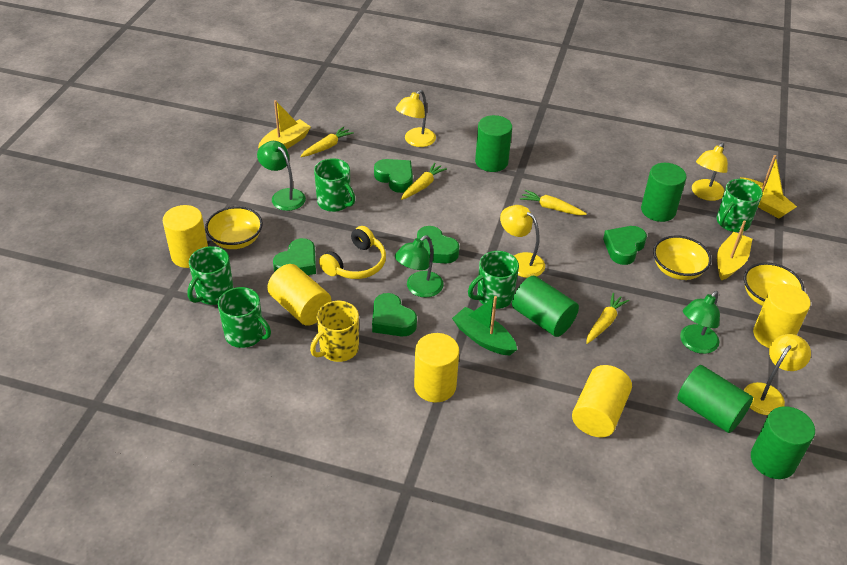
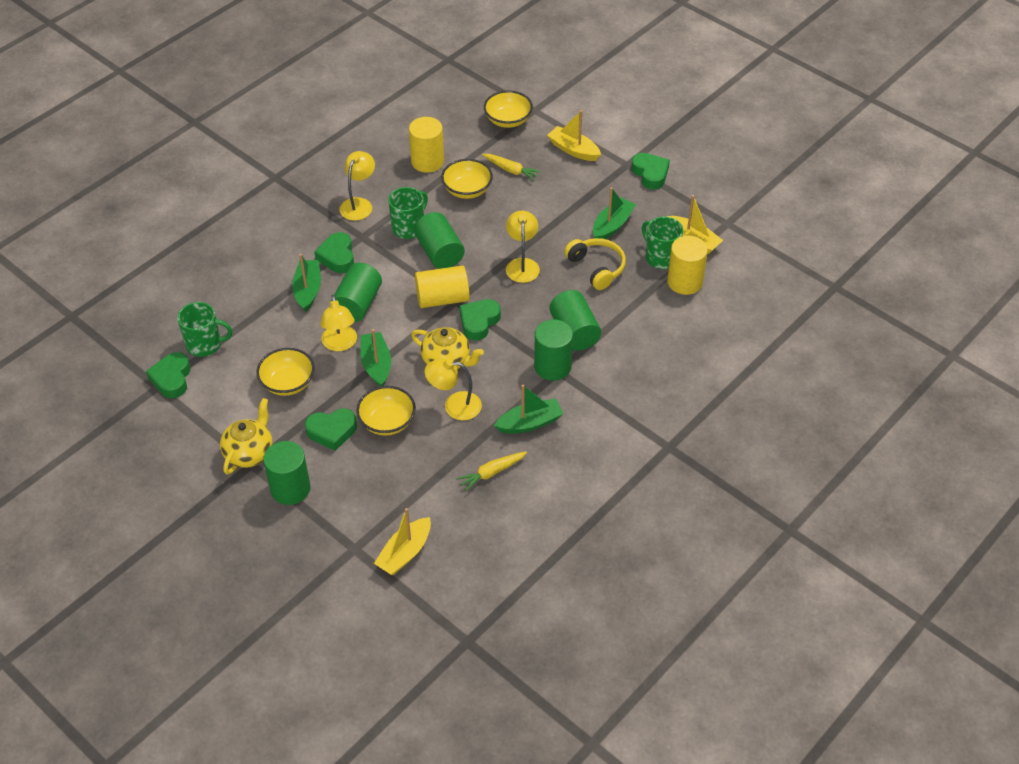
green boat: 1 -> 4
green lamp: 3 -> 0
green mug: 5 -> 3
yellow bowl: 3 -> 4
yellow carrot: 4 -> 2
yellow cylinder: 5 -> 3
yellow mug: 1 -> 0
yellow teapot: 0 -> 2

